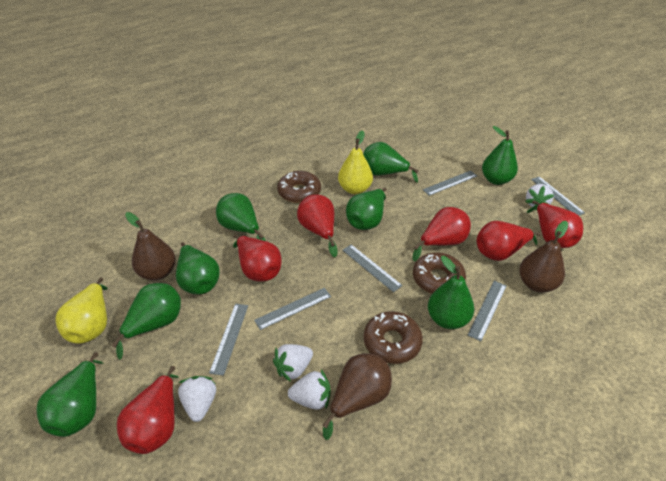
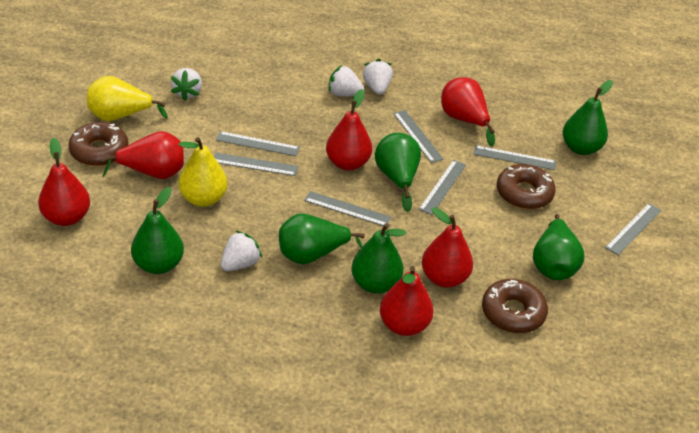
brown pear: 3 -> 0
green pear: 8 -> 6
grey ruler: 6 -> 7

